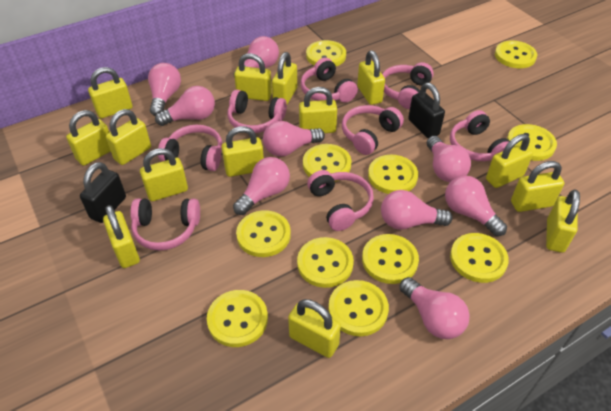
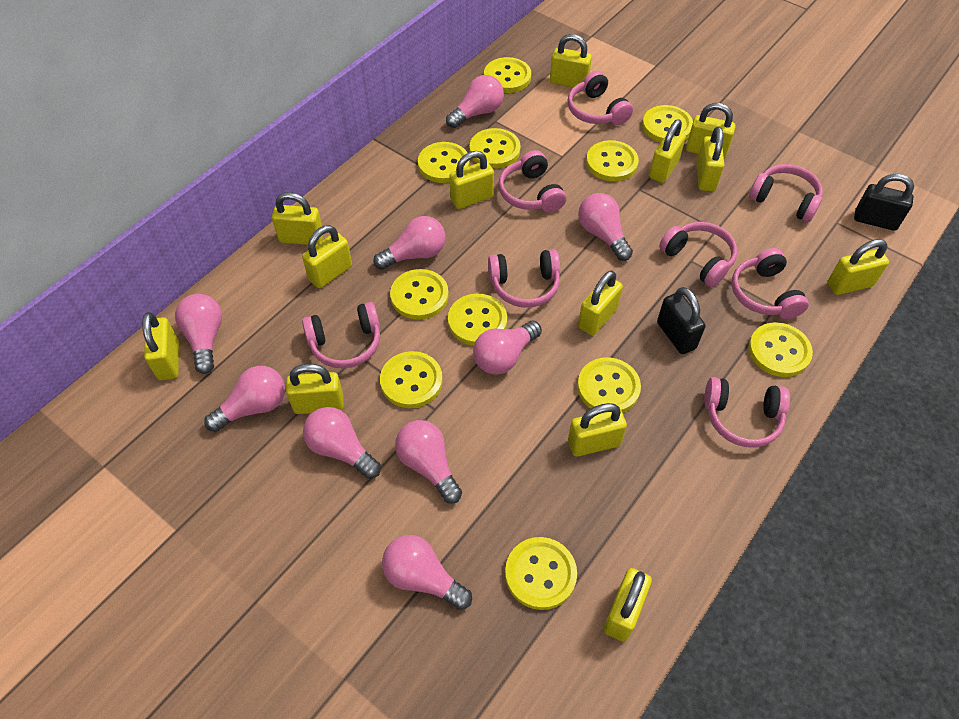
yellow padlock: 14 -> 13

